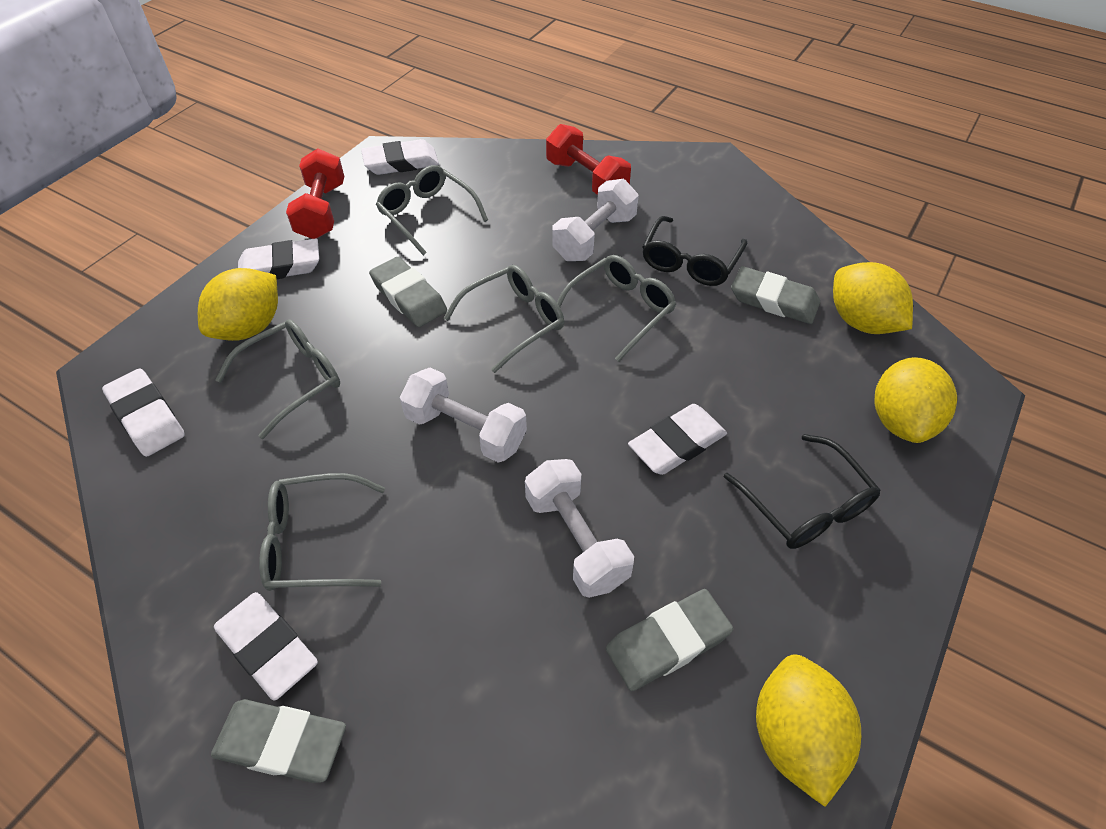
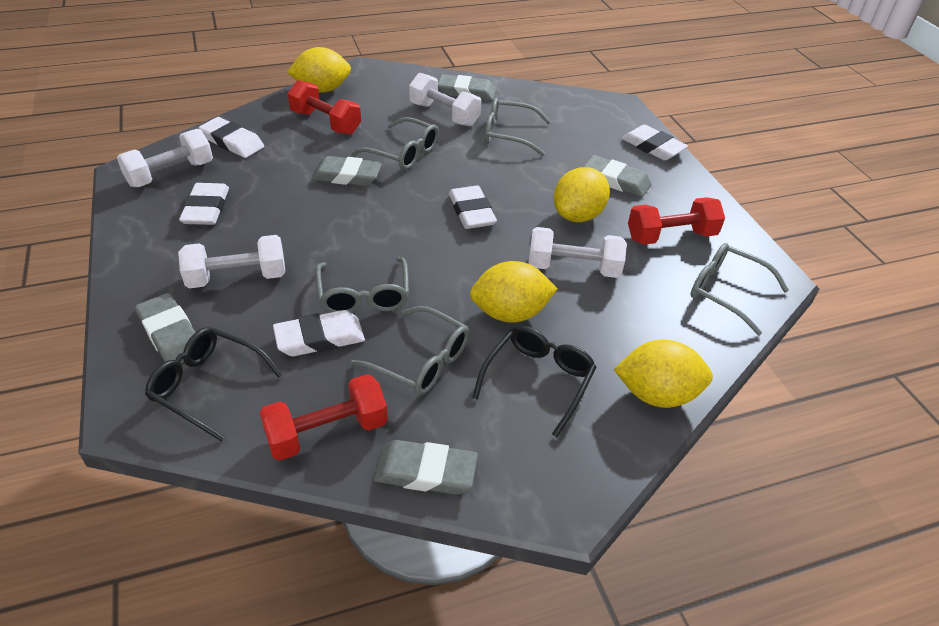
grey eraser: 4 -> 5
red dumbbell: 2 -> 3
white dumbbell: 3 -> 4

